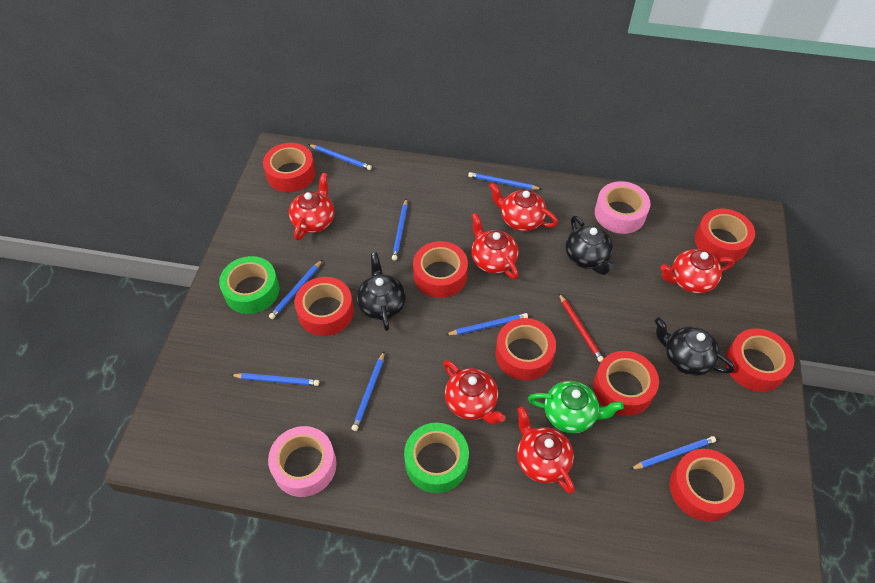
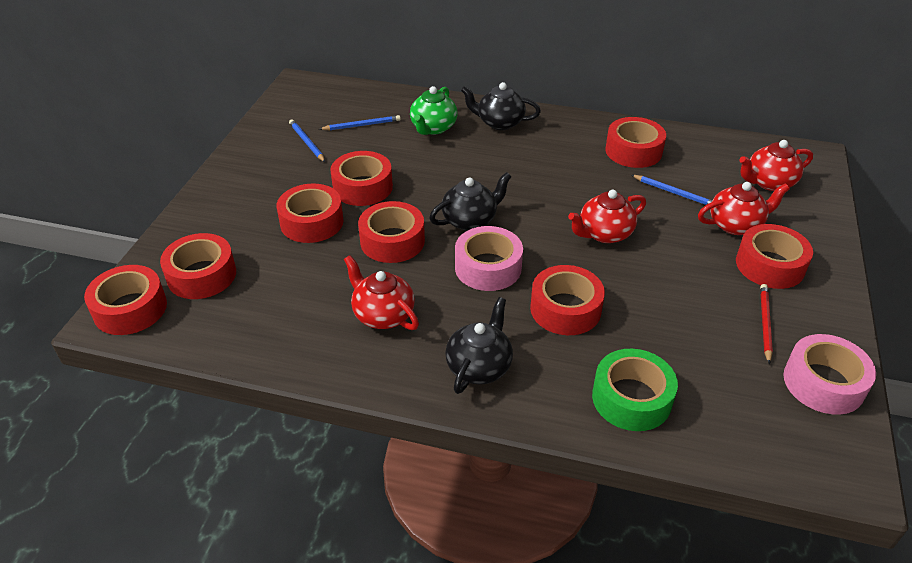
blue pencil: 8 -> 3
green tape: 2 -> 1
red teapot: 6 -> 4

